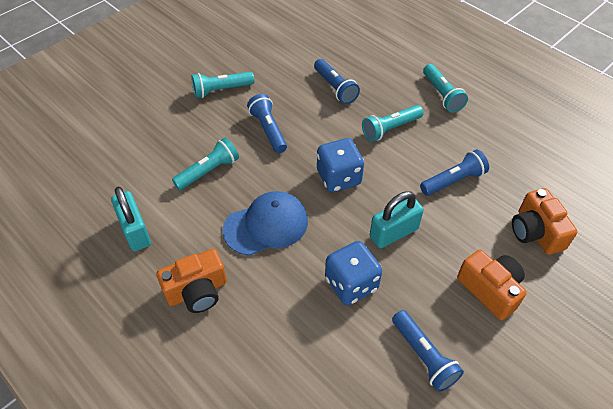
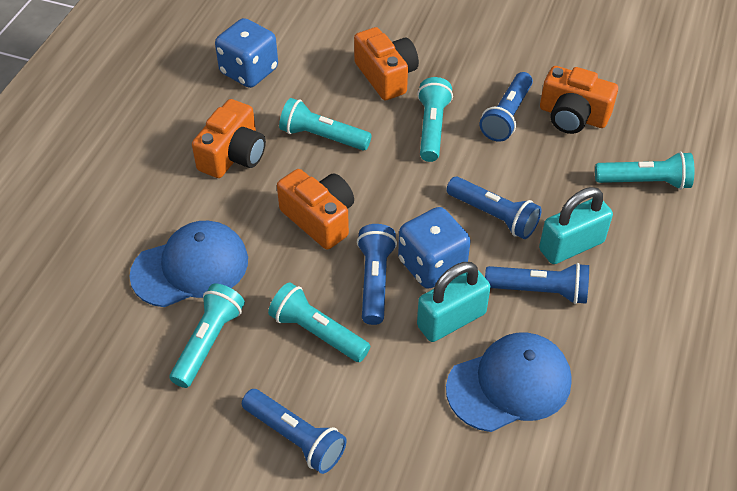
blue cap: 1 -> 2
blue flashlight: 4 -> 5
orange camera: 3 -> 4
turquoise flashlight: 4 -> 5

